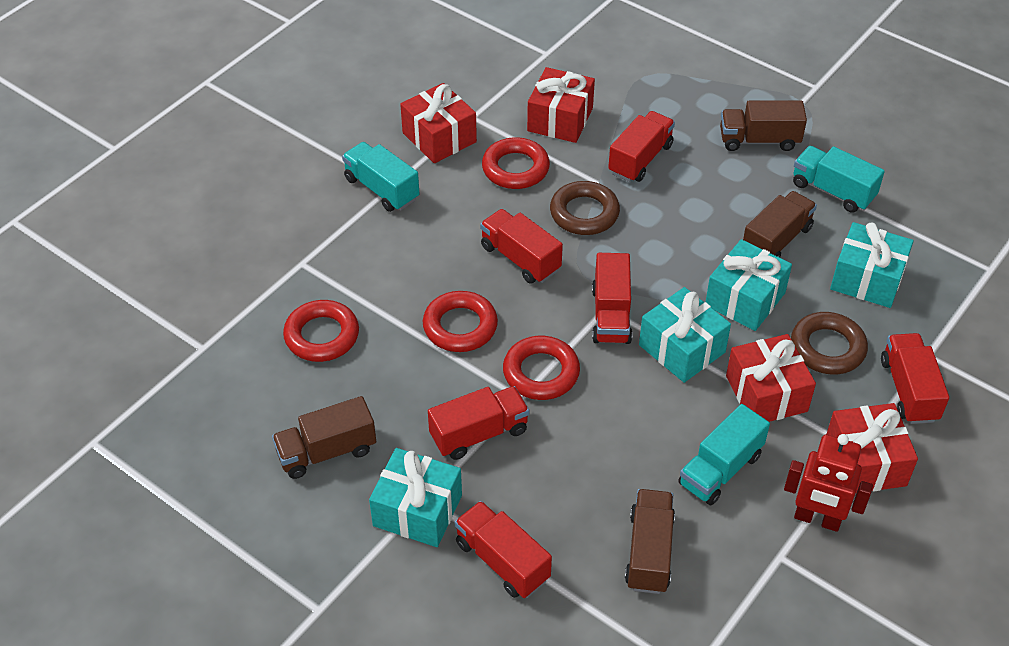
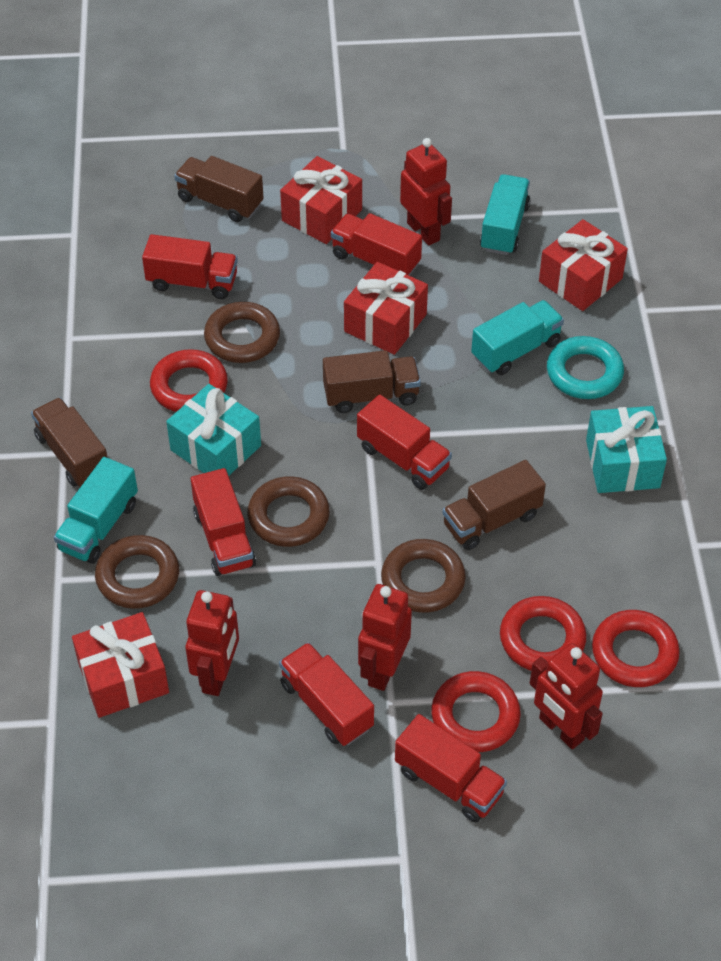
brown ring: 2 -> 4
red robot: 1 -> 4
turquoise gift: 4 -> 2
turquoise ring: 0 -> 1

